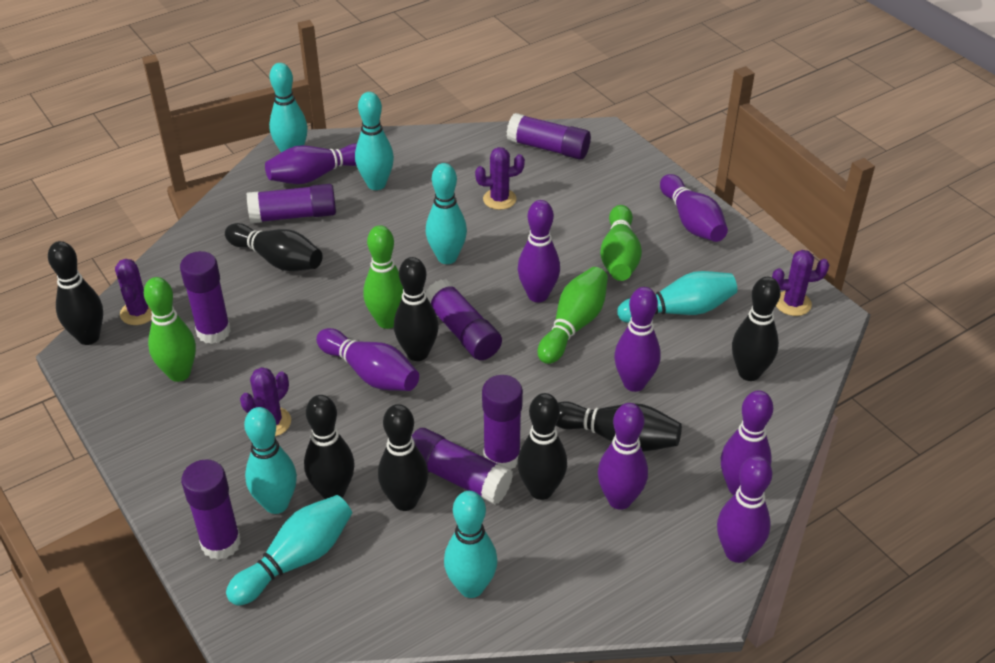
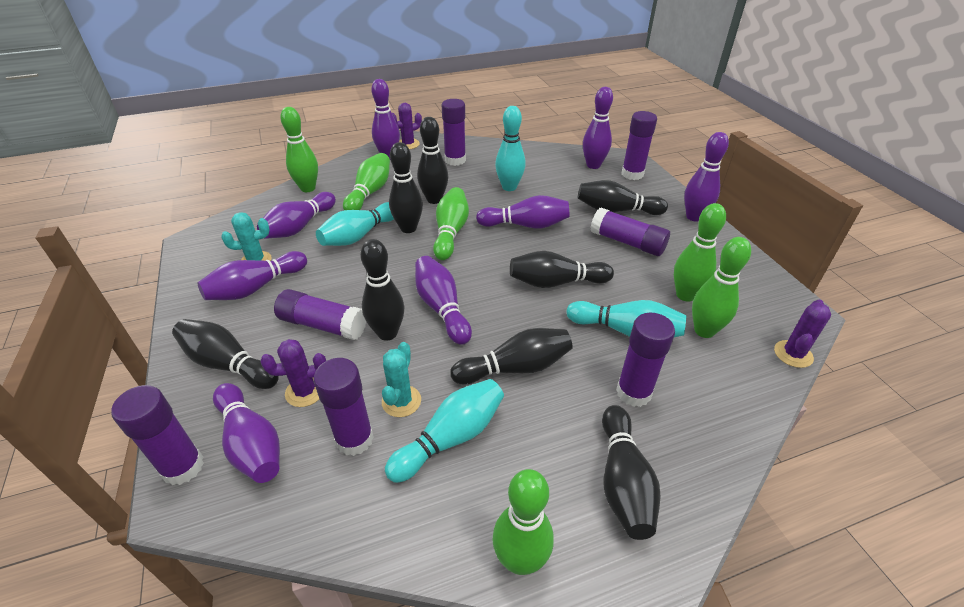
green bowling pin: 4 -> 6
purple cactus: 4 -> 3
turquoise bowling pin: 7 -> 4
turquoise cactus: 0 -> 2

